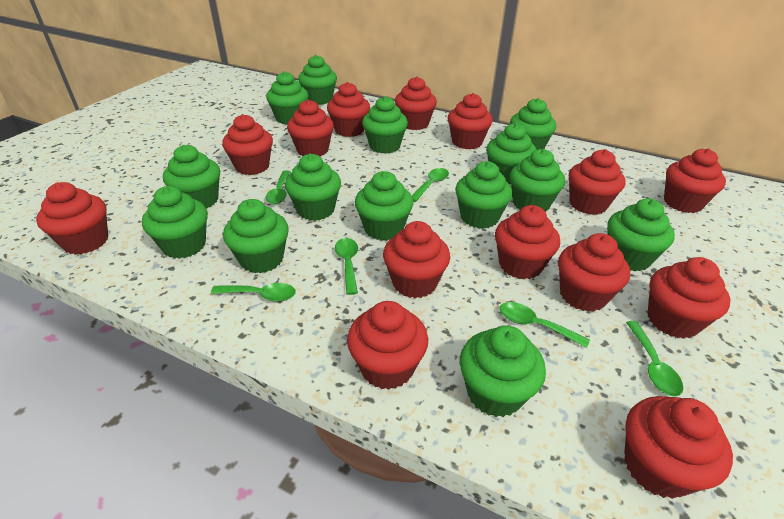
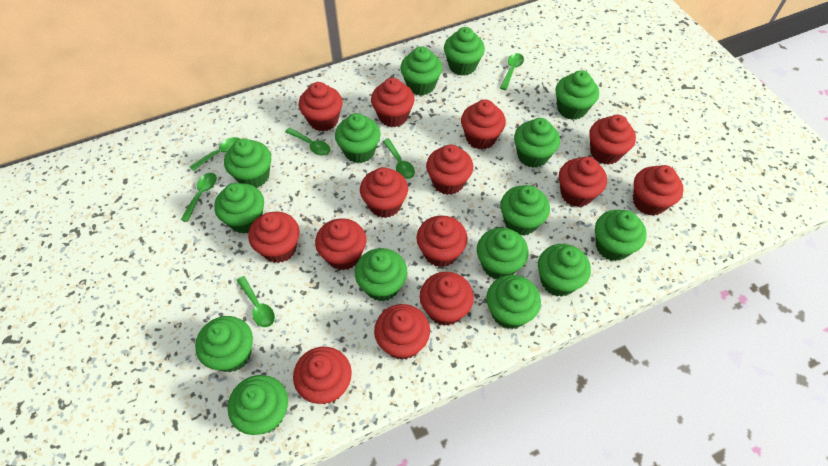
green cupcake: 14 -> 15

